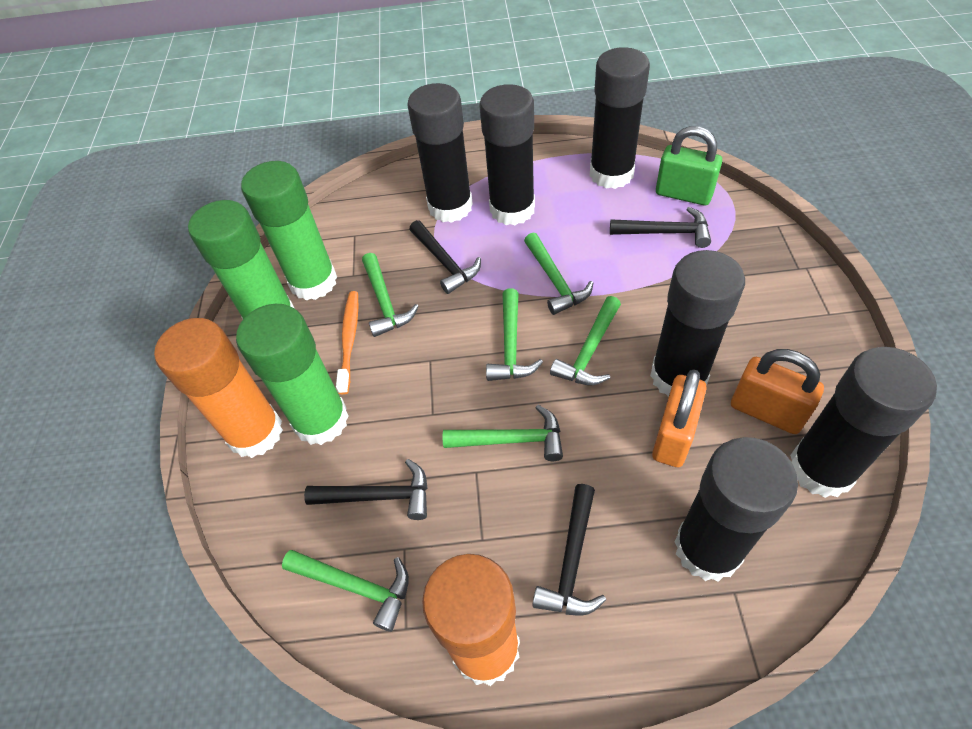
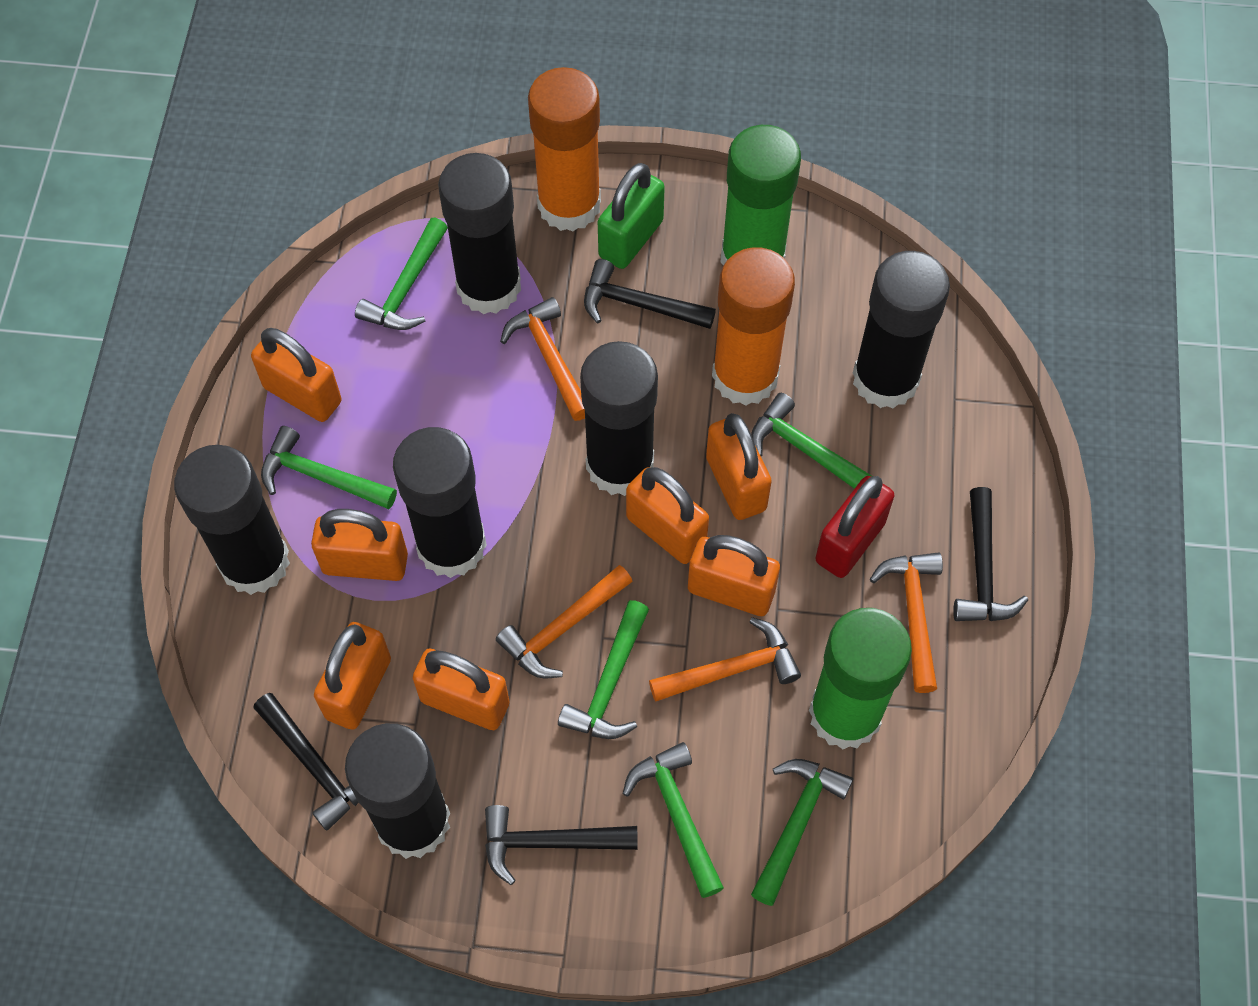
green glue stick: 3 -> 2
orange hammer: 0 -> 4
orange padlock: 2 -> 7
orange toothbrush: 1 -> 0
red padlock: 0 -> 1

